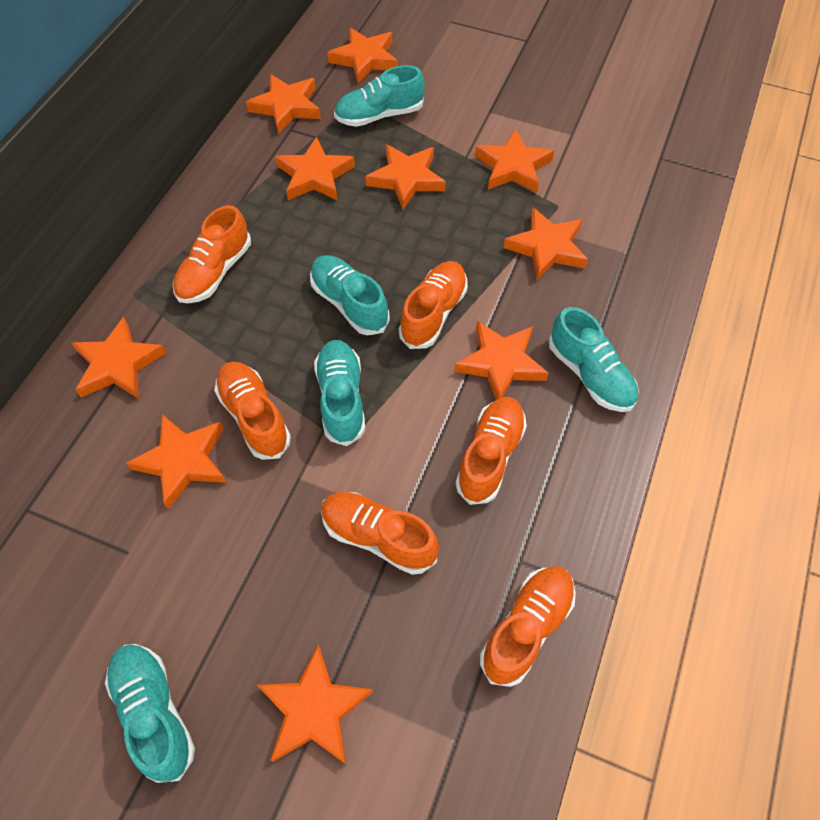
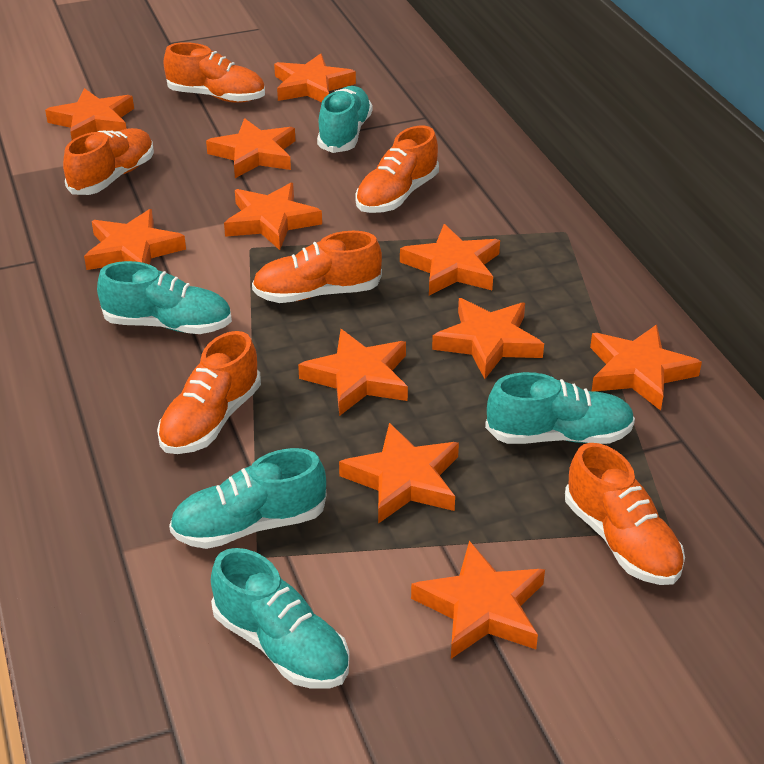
orange star: 10 -> 11

